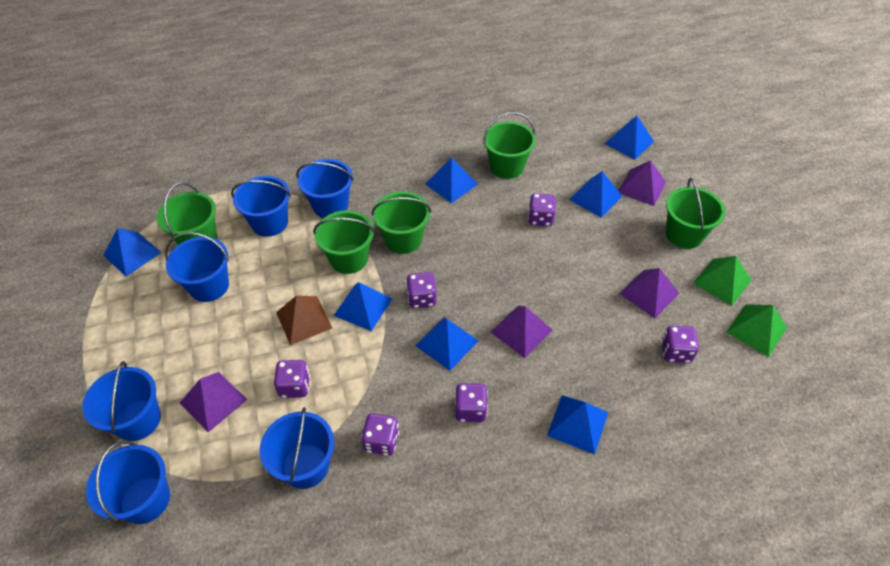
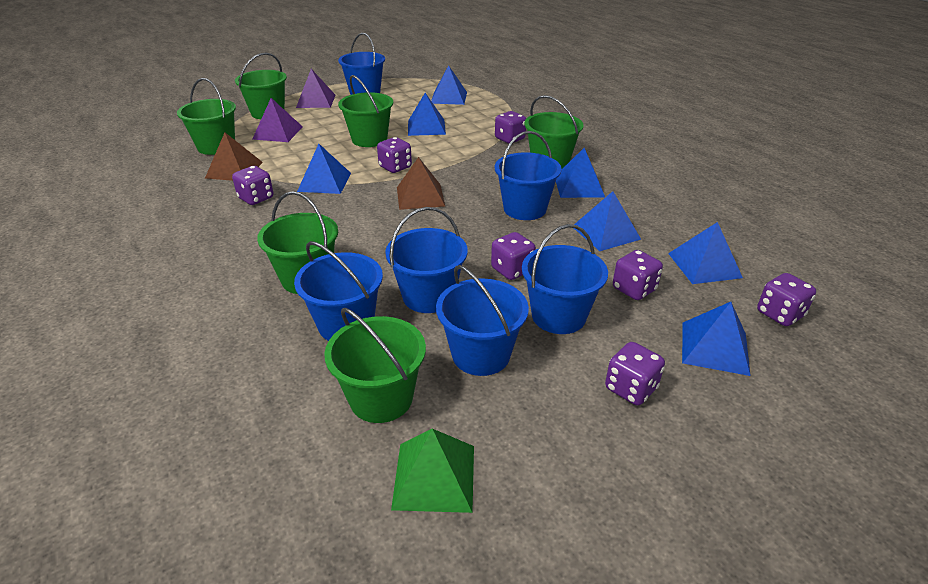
brown pyramid: 1 -> 2
green bucket: 5 -> 6
green pyramid: 2 -> 1
purple dice: 6 -> 7
purple pyramid: 4 -> 2

